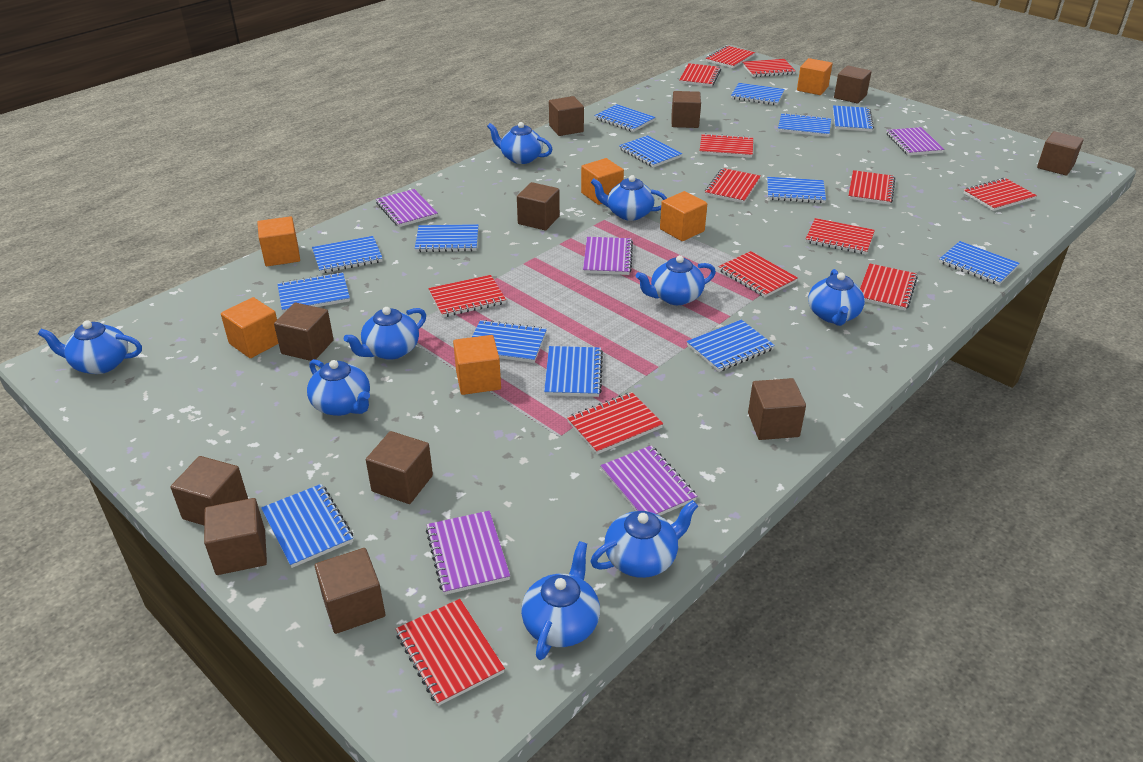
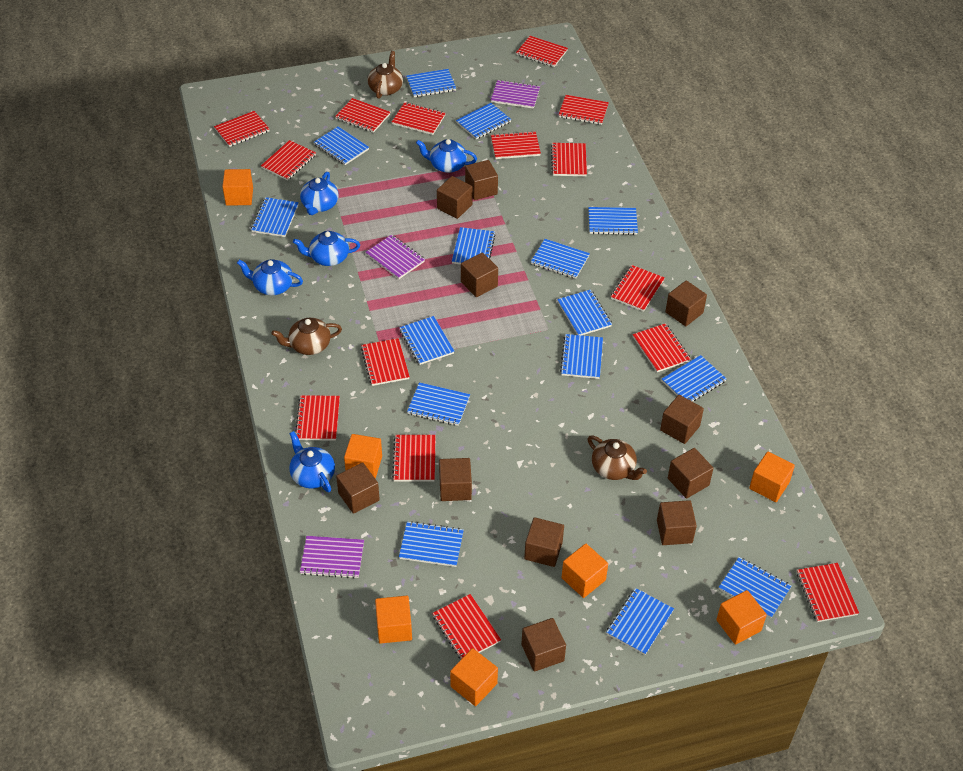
blue notebook: 14 -> 15
blue teapot: 9 -> 5
brown teapot: 0 -> 3
orange cube: 6 -> 7
purple notebook: 5 -> 3
red notebook: 13 -> 15

